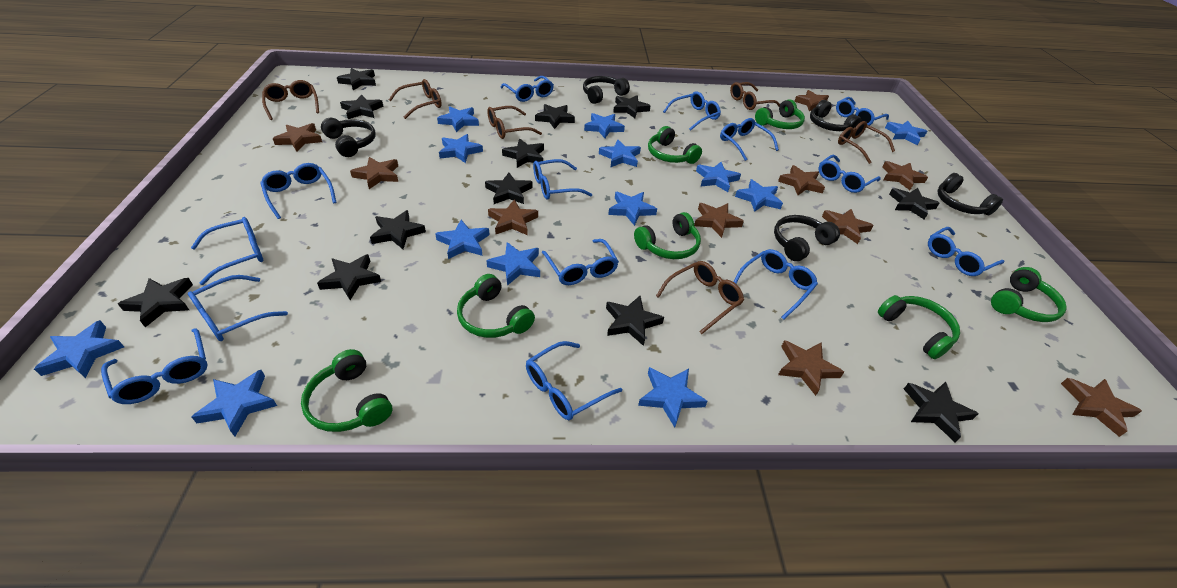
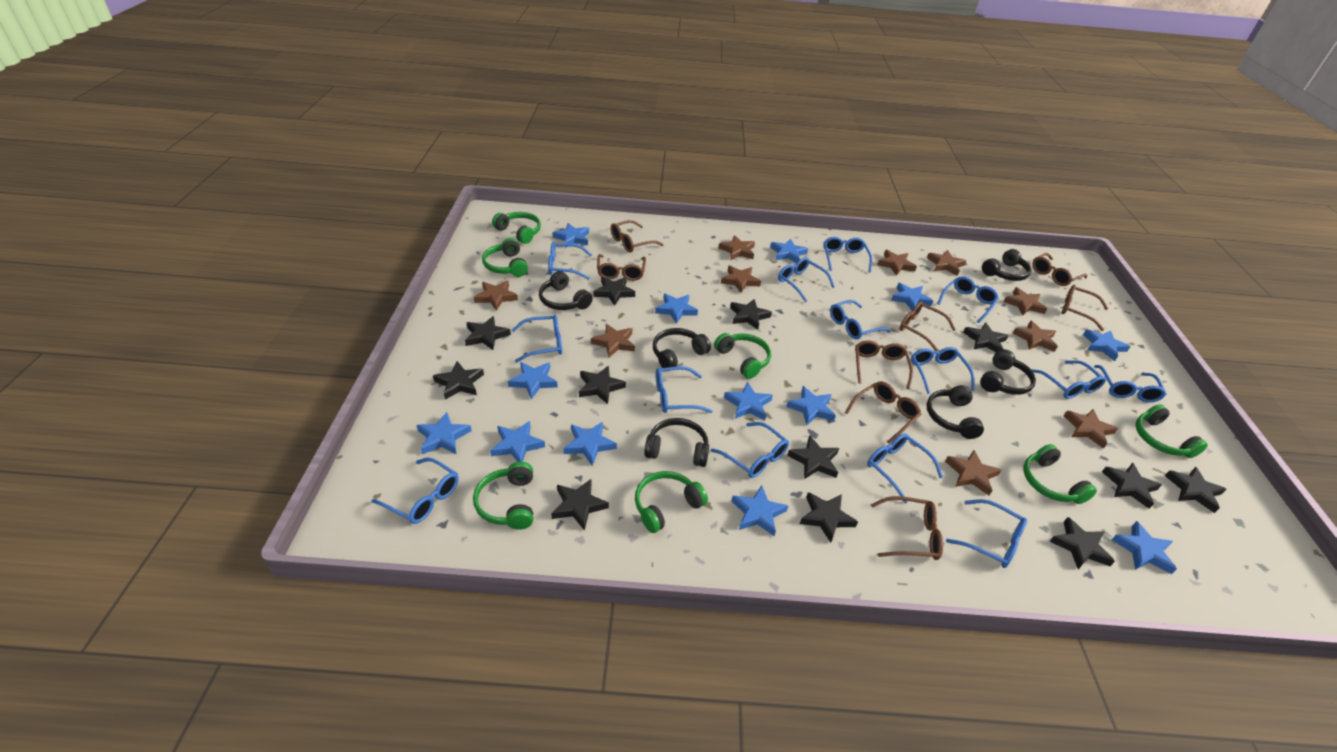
black headphones: 5 -> 6
brown glasses: 6 -> 8

